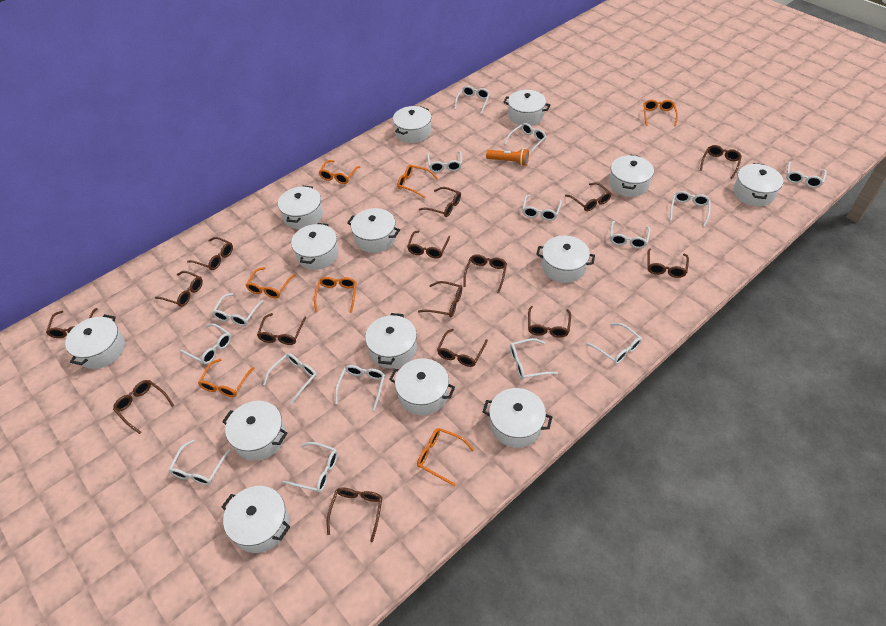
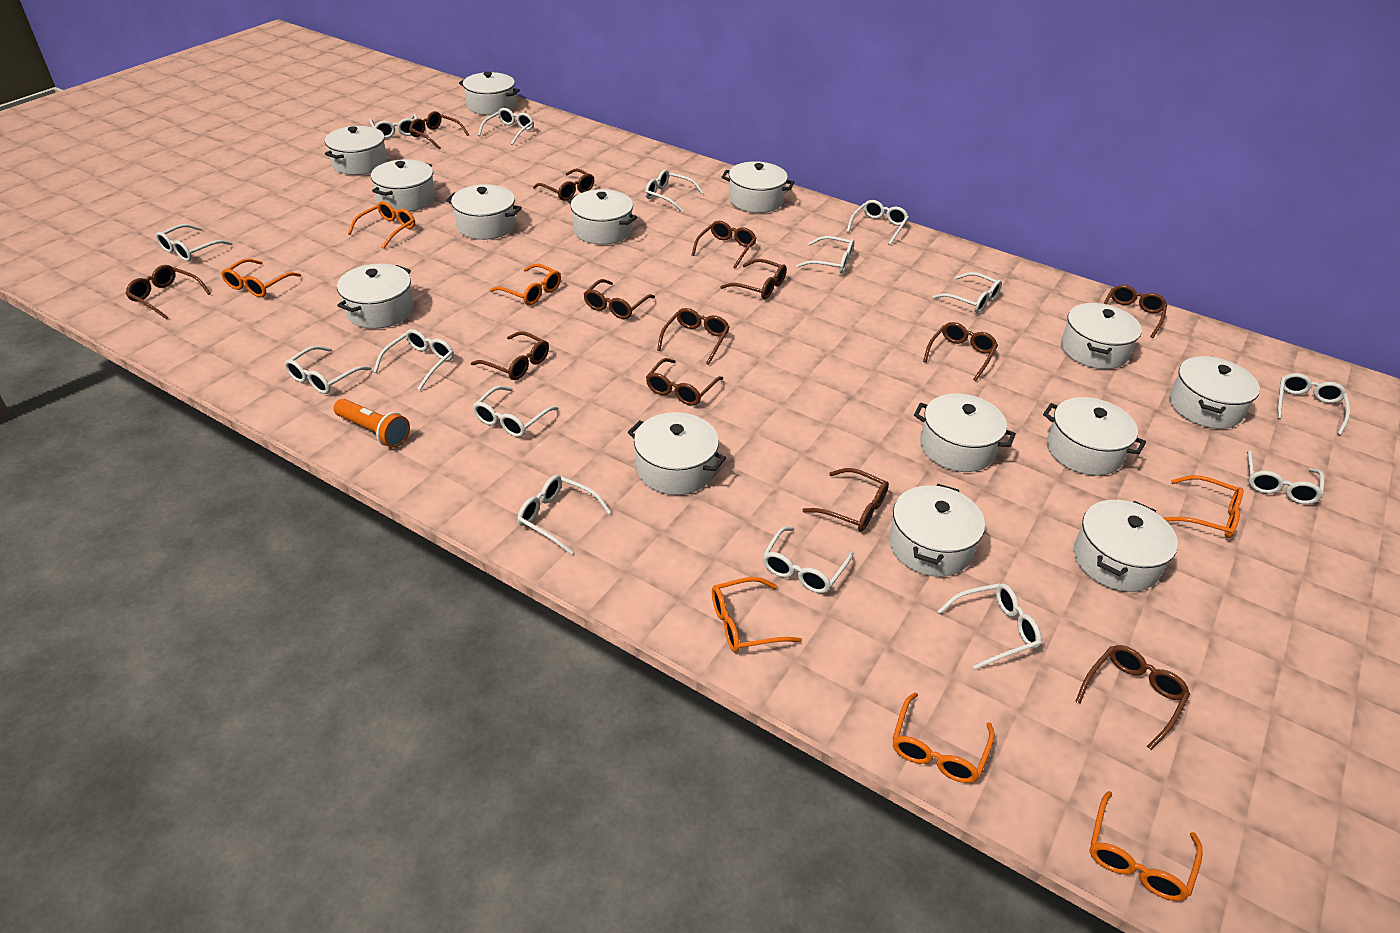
brown glasses: 15 -> 13

